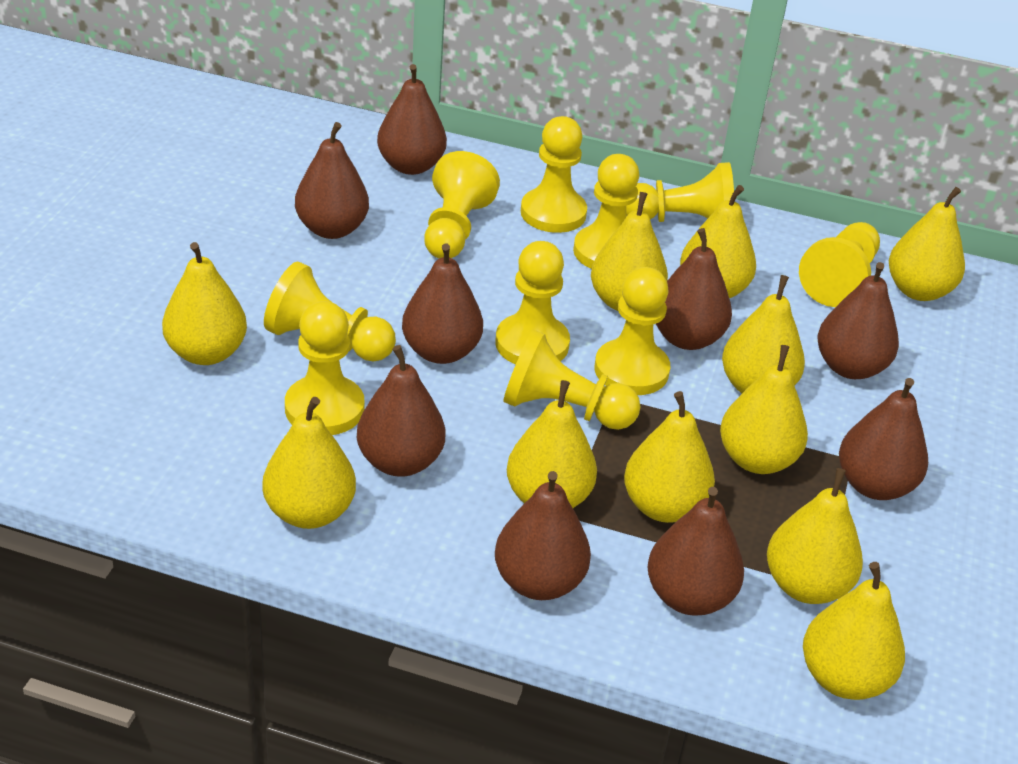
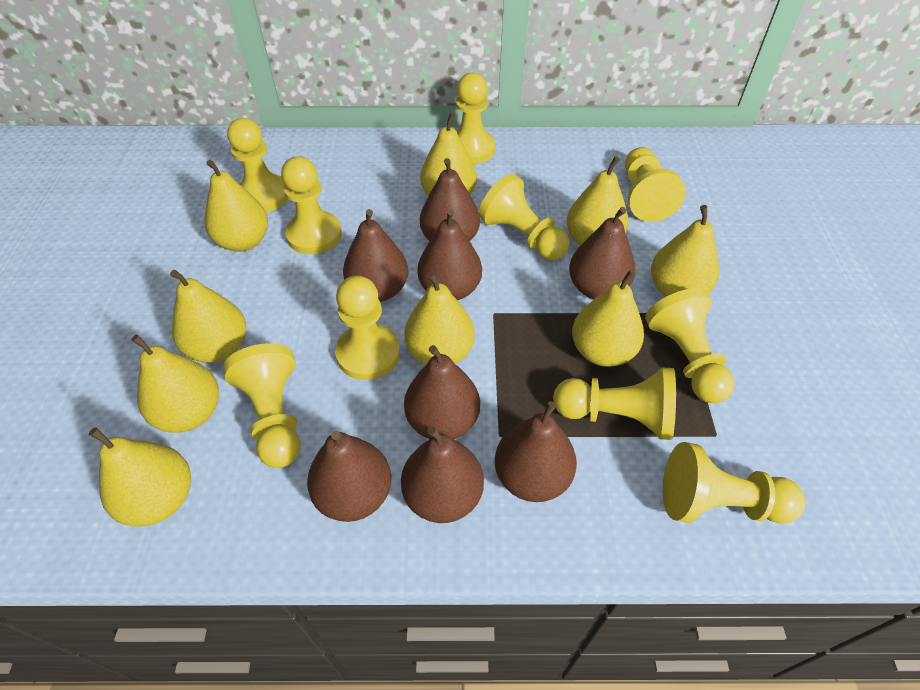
brown pear: 9 -> 8
yellow pear: 11 -> 9

